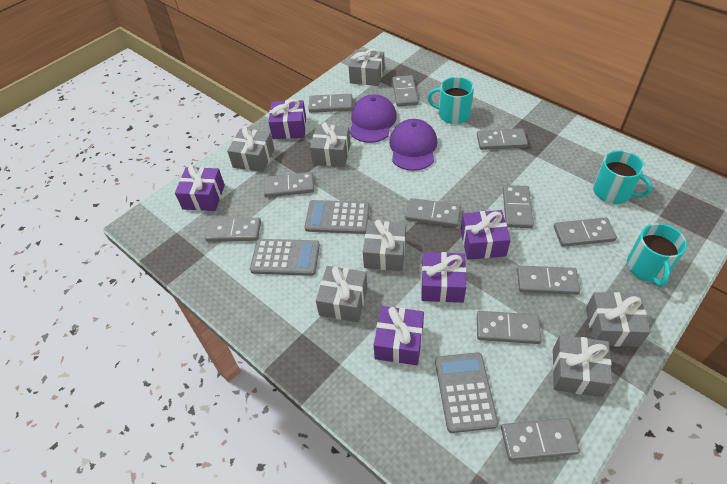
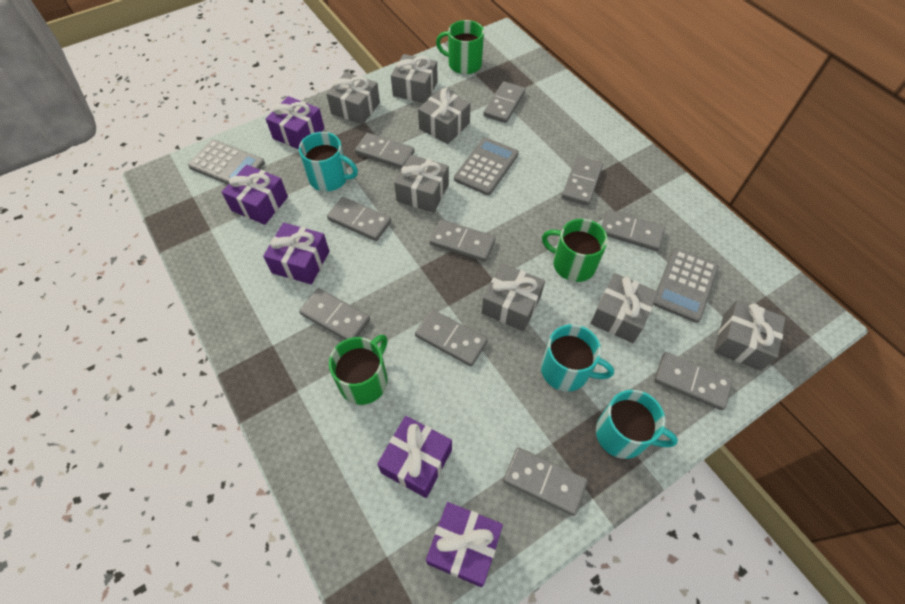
green mug: 0 -> 3
grey domino: 11 -> 10
purple cap: 2 -> 0

